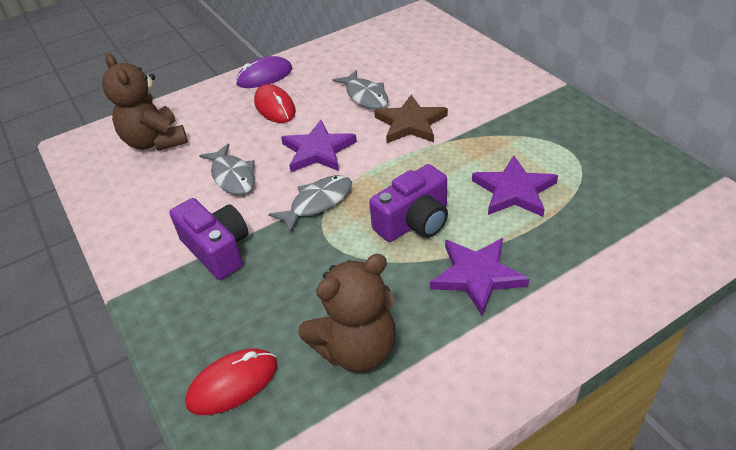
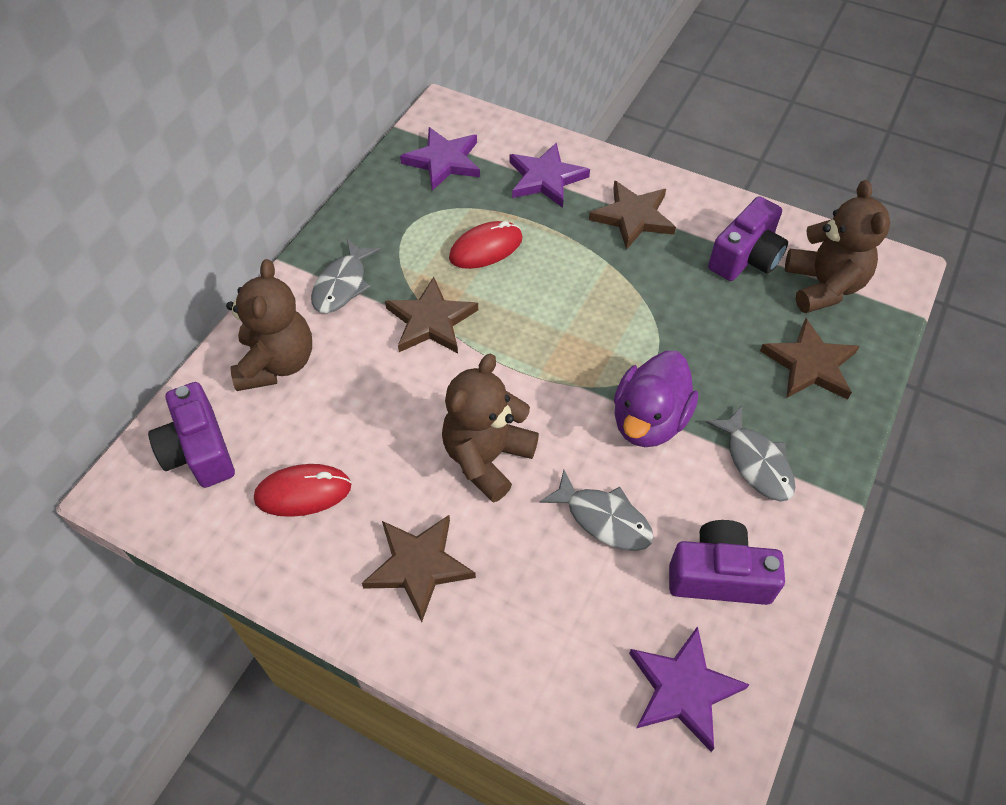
brown star: 1 -> 4
brown teddy bear: 2 -> 3
purple camera: 2 -> 3
purple duck: 0 -> 1
purple mouse: 1 -> 0

